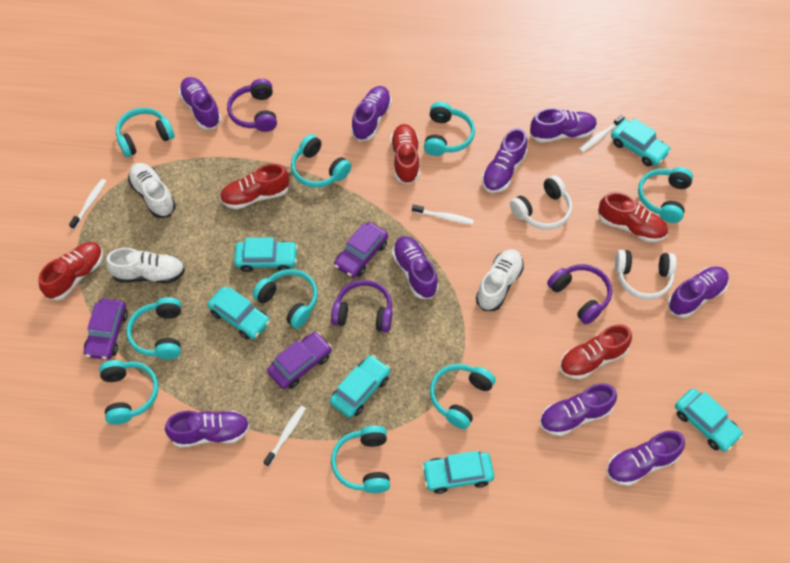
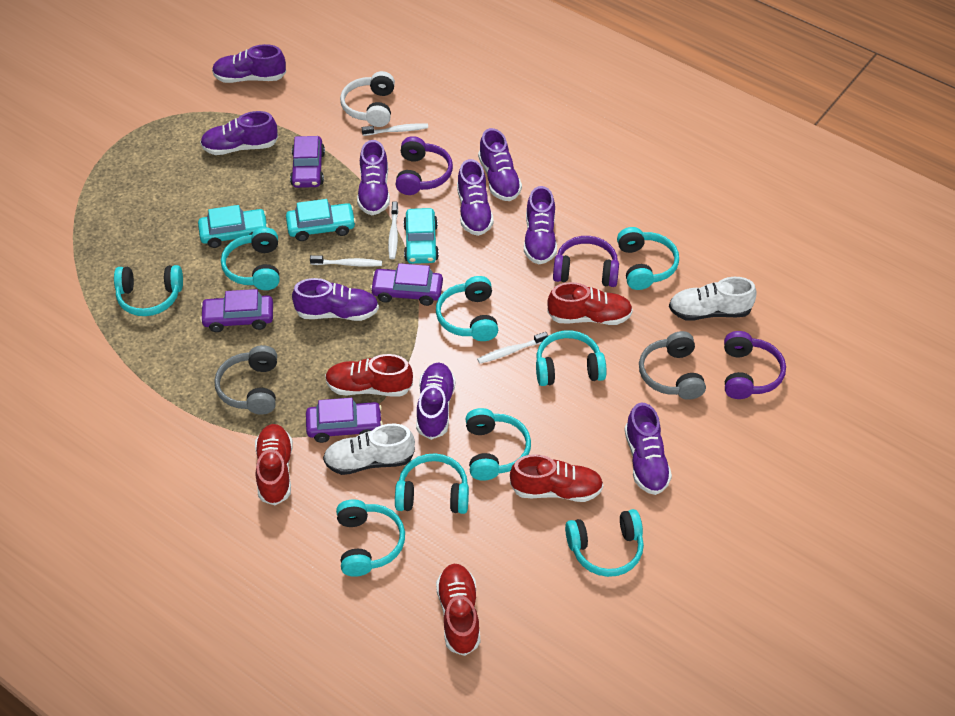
grey headphones: 0 -> 2
purple car: 3 -> 4
turquoise car: 6 -> 3
white headphones: 2 -> 1
white shoe: 3 -> 2

